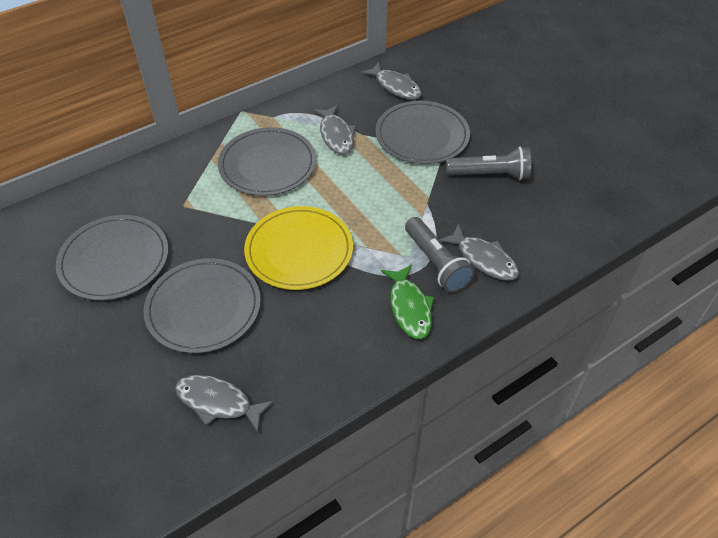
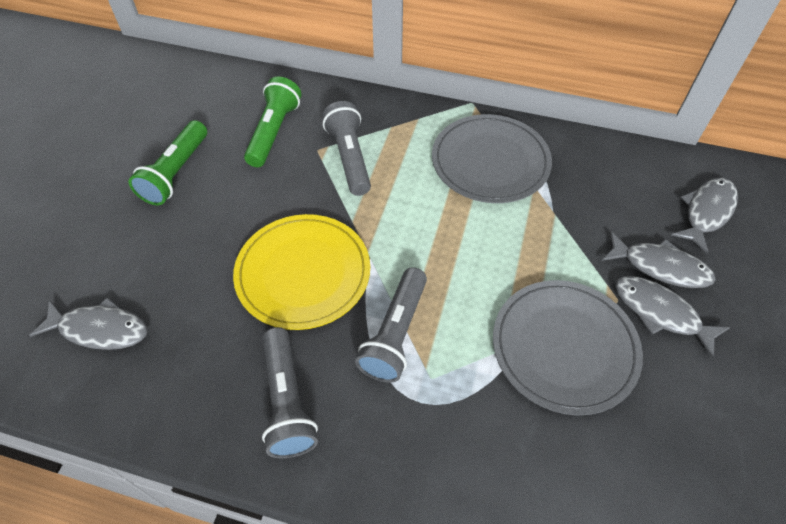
green fish: 1 -> 0
green flashlight: 0 -> 2
grey flashlight: 2 -> 3
grey plate: 4 -> 2

